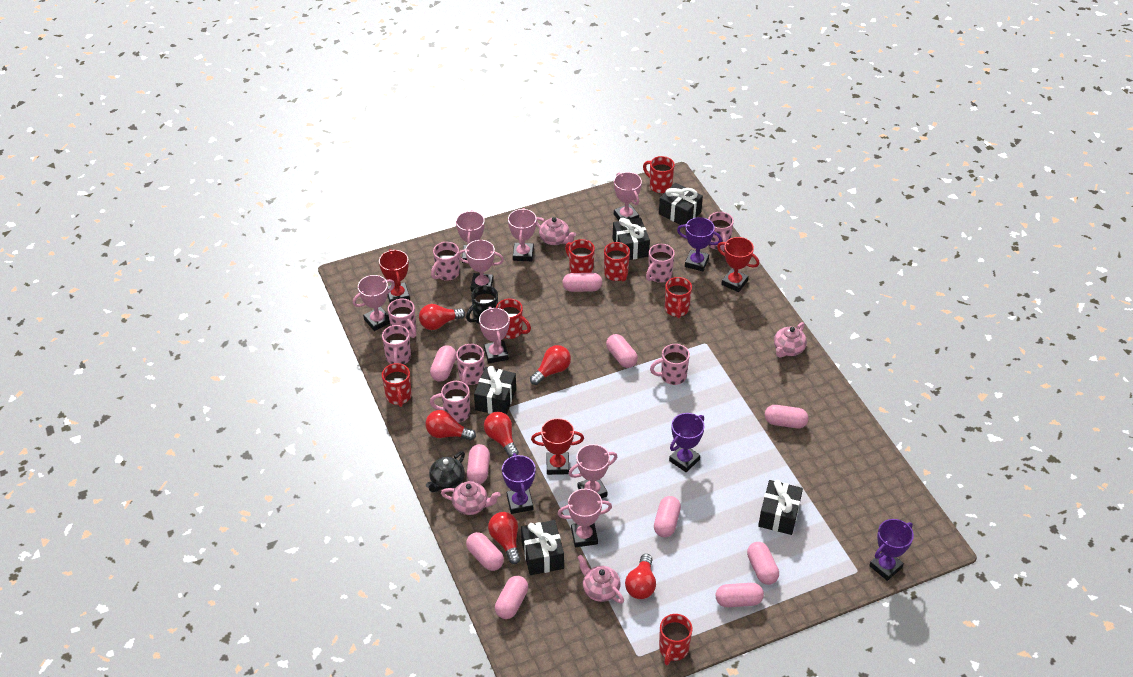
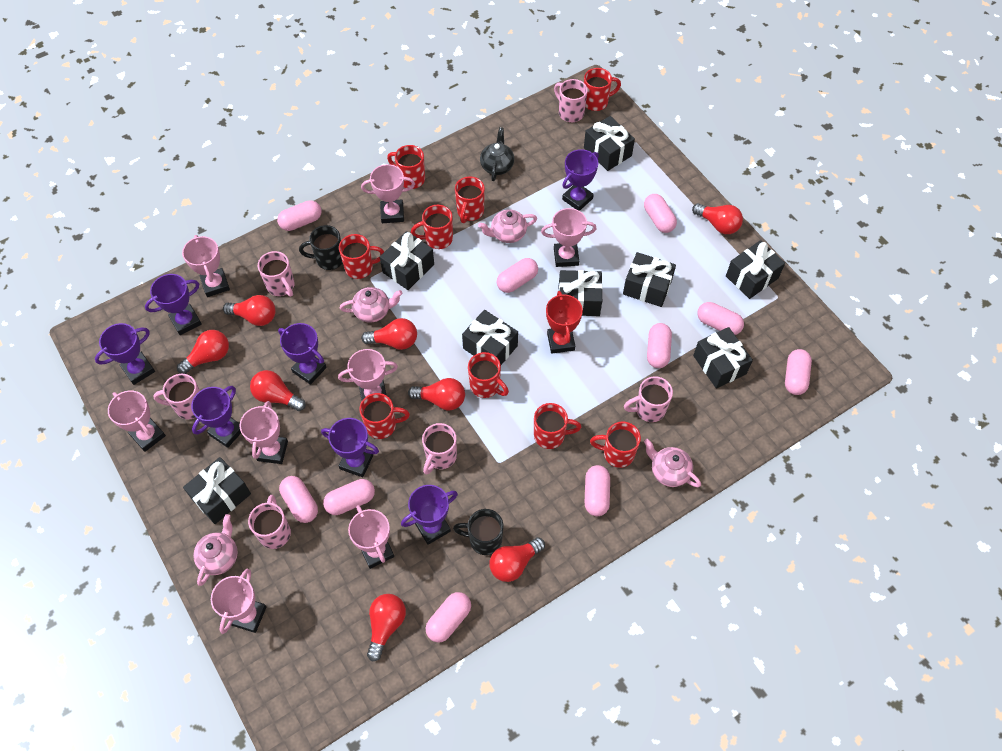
black gift: 5 -> 8
black mug: 1 -> 2
pink mug: 8 -> 6
purple trophy: 4 -> 7
red light bulb: 6 -> 8
red mug: 7 -> 9
red trophy: 3 -> 1

